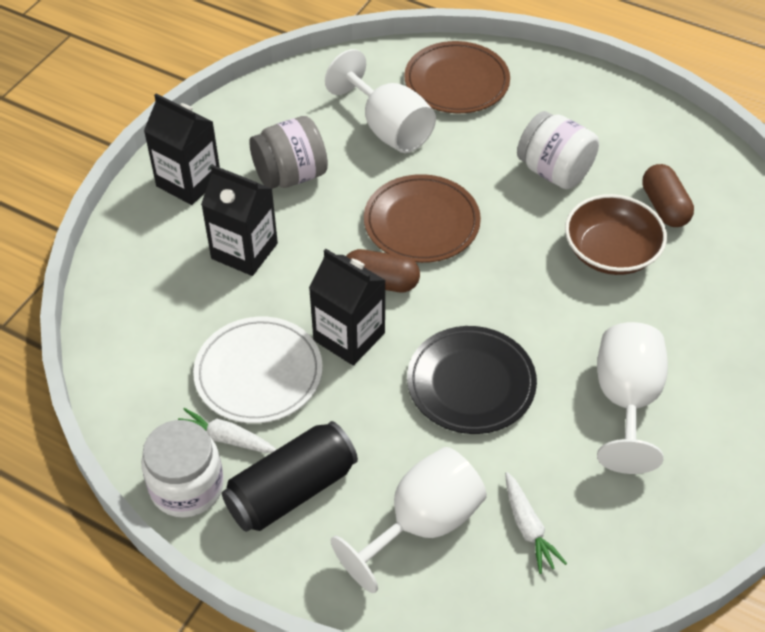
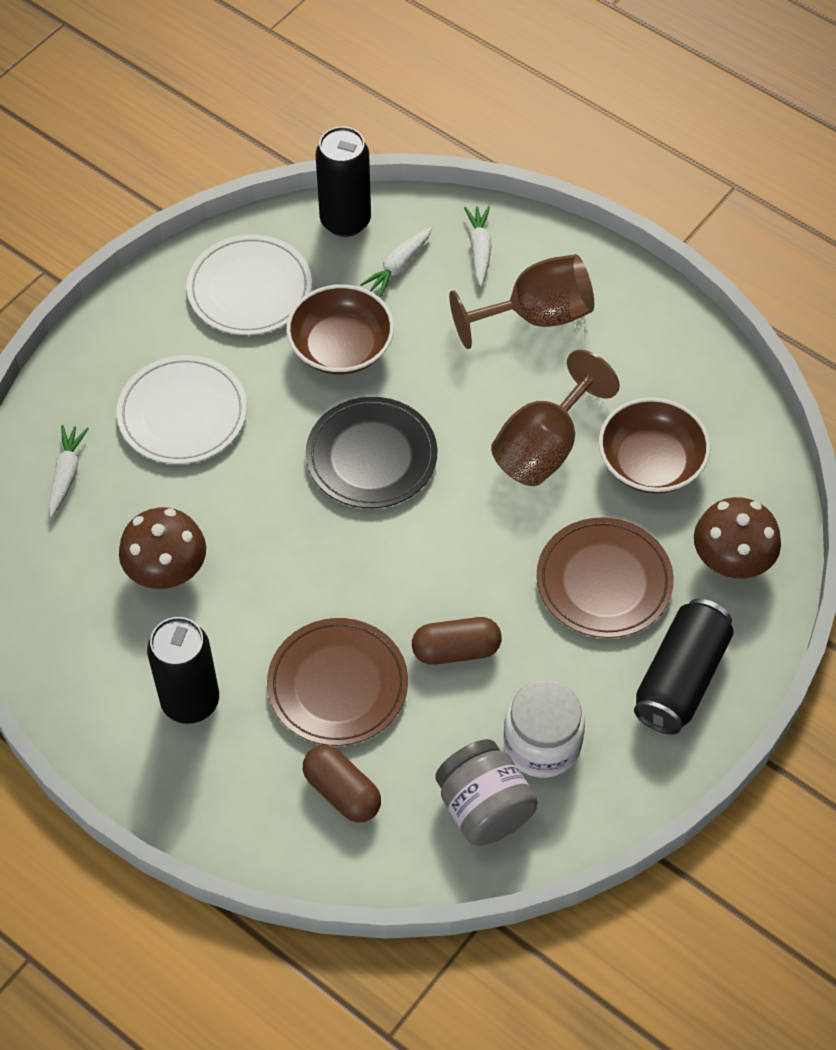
black can: 1 -> 3
black carton: 3 -> 0
brown bowl: 1 -> 2
brown goblet: 0 -> 2
brown mushroom: 0 -> 2
white carrot: 2 -> 3
white goblet: 3 -> 0
white jar: 2 -> 1
white plate: 1 -> 2

